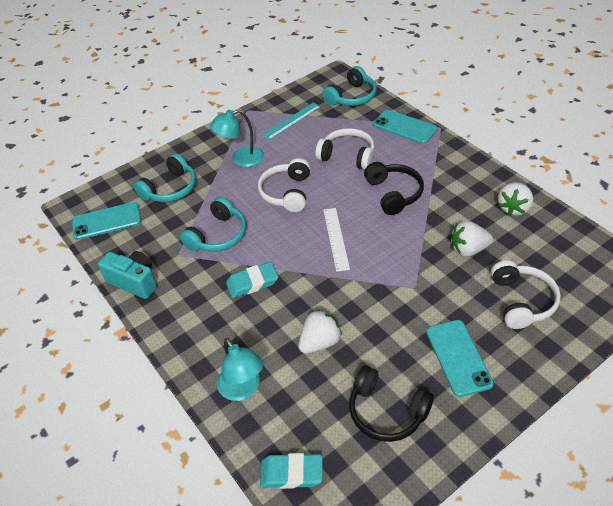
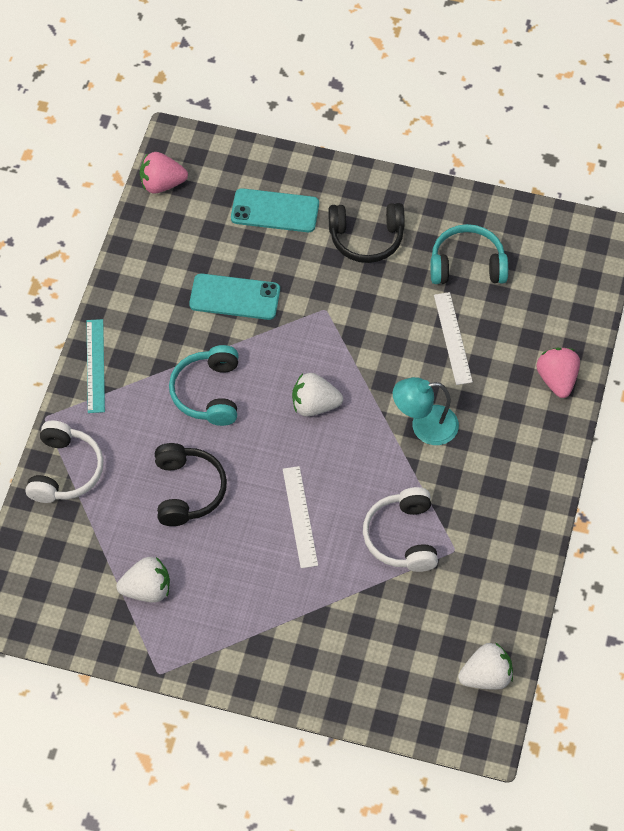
pink strawberry: 0 -> 2
turquoise camera: 1 -> 0
turquoise eraser: 2 -> 0
turquoise headphones: 3 -> 2
turquoise lamp: 2 -> 1
turquoise phone: 3 -> 2
white headphones: 3 -> 2
white ruler: 1 -> 2

